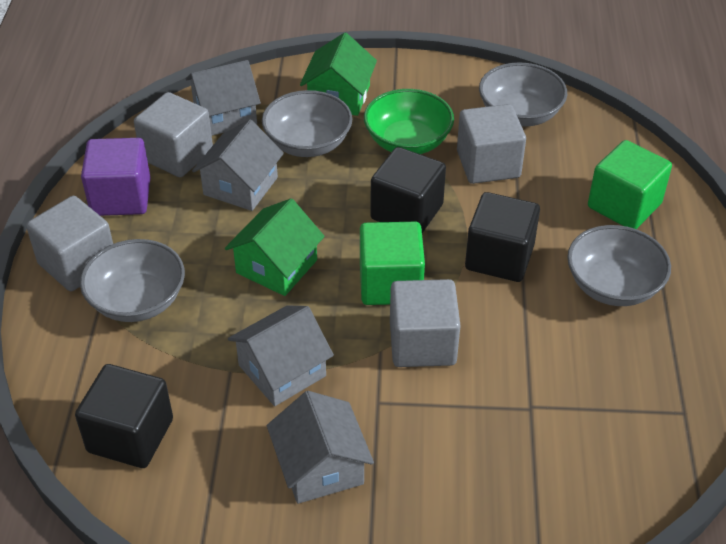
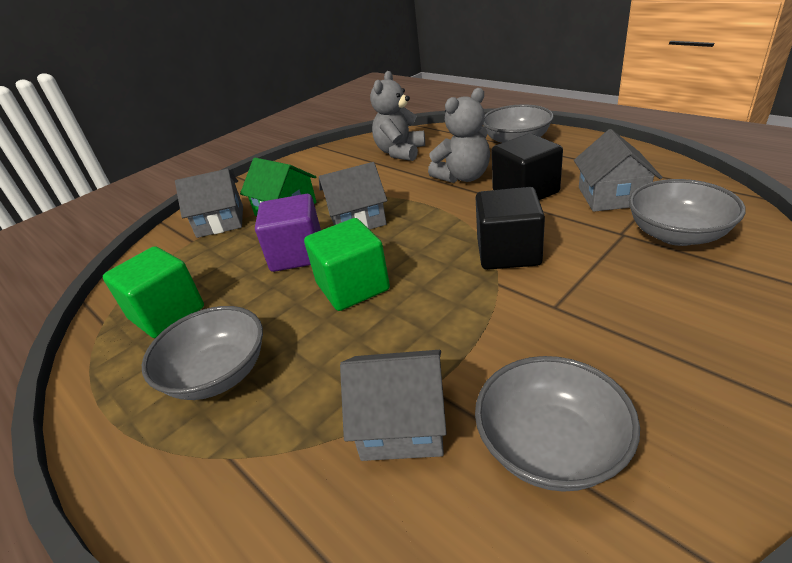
black cube: 3 -> 2
green bowl: 1 -> 0
green house: 2 -> 1
grey cube: 4 -> 0
grey teddy bear: 0 -> 2

